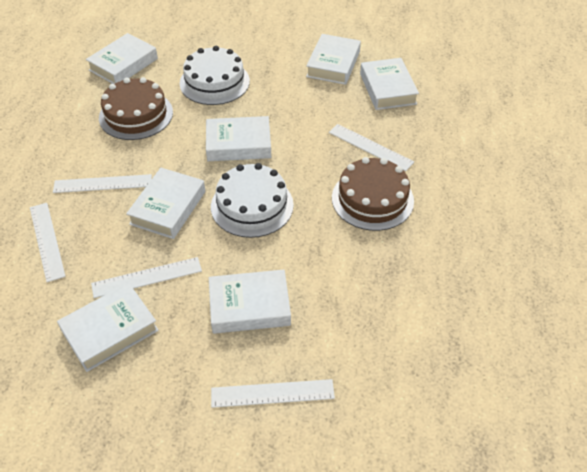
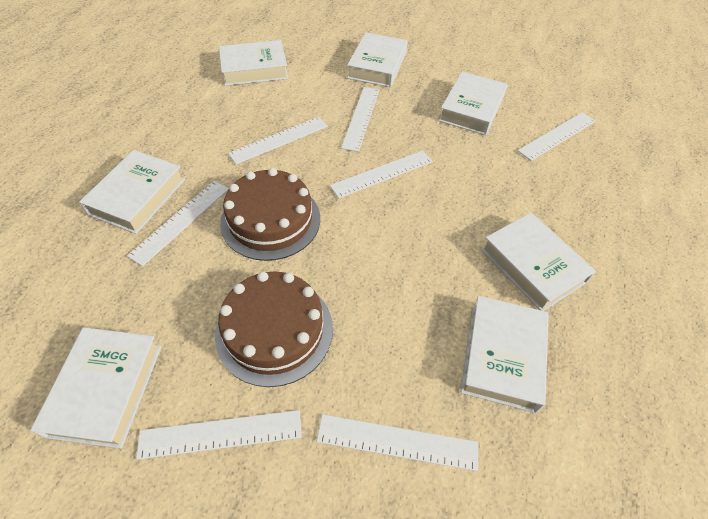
white cake: 2 -> 0
white ruler: 5 -> 7

